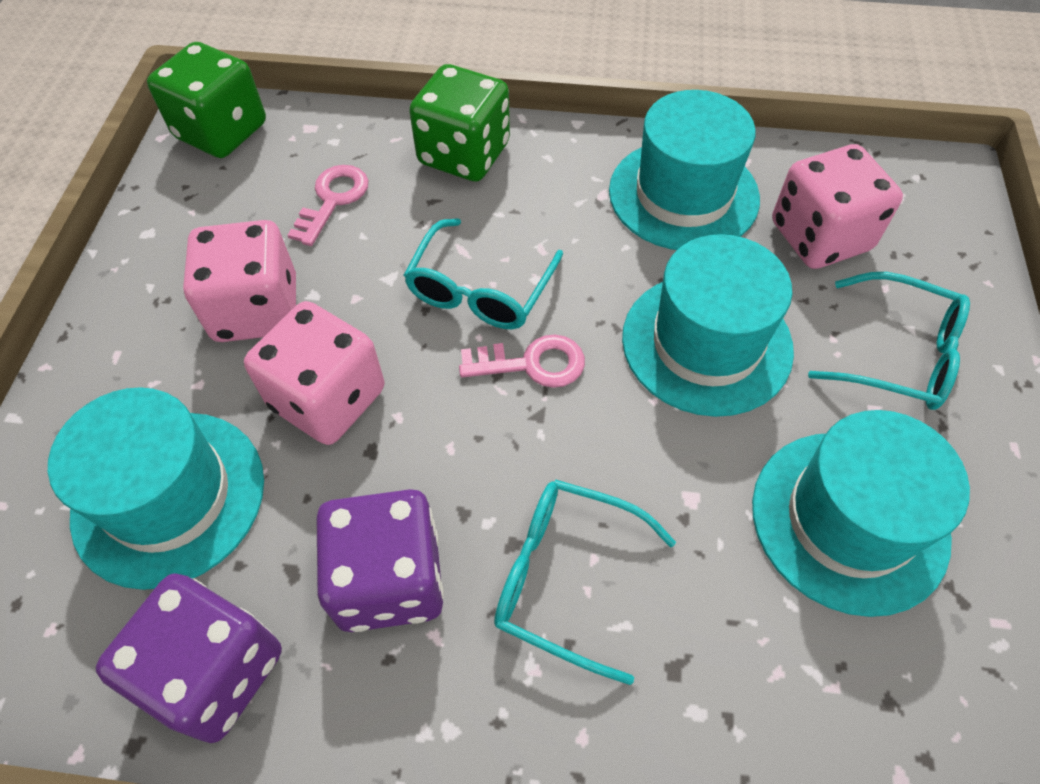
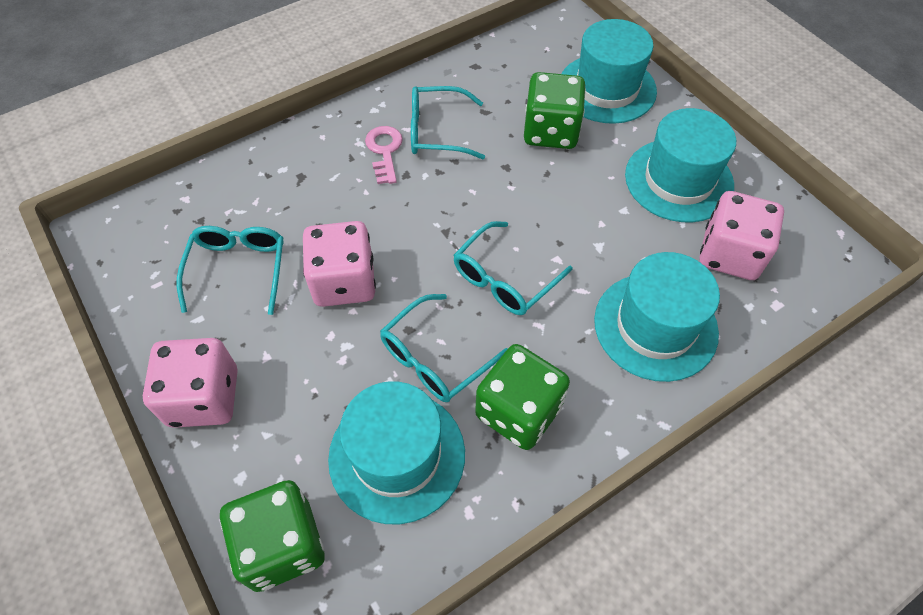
green dice: 2 -> 3
pink key: 2 -> 1
purple dice: 2 -> 0
turquoise glasses: 3 -> 4

